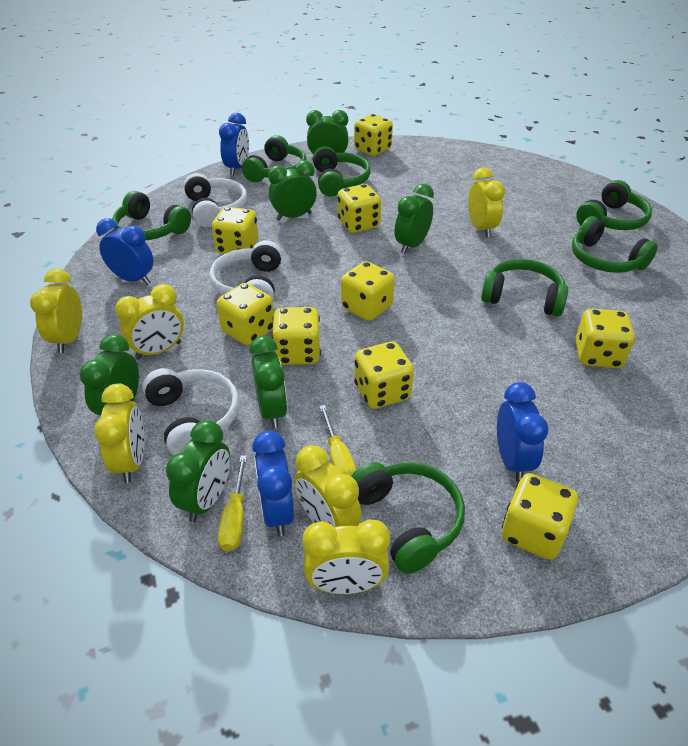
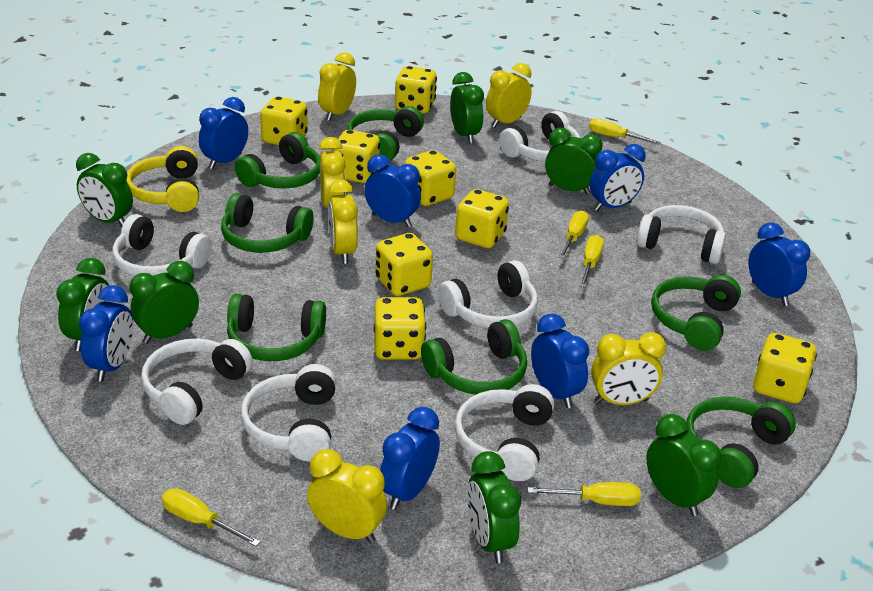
blue clock: 4 -> 7
green clock: 6 -> 7
white headphones: 3 -> 7
yellow dice: 9 -> 8
yellow headphones: 0 -> 1
yellow screwdriver: 2 -> 5

